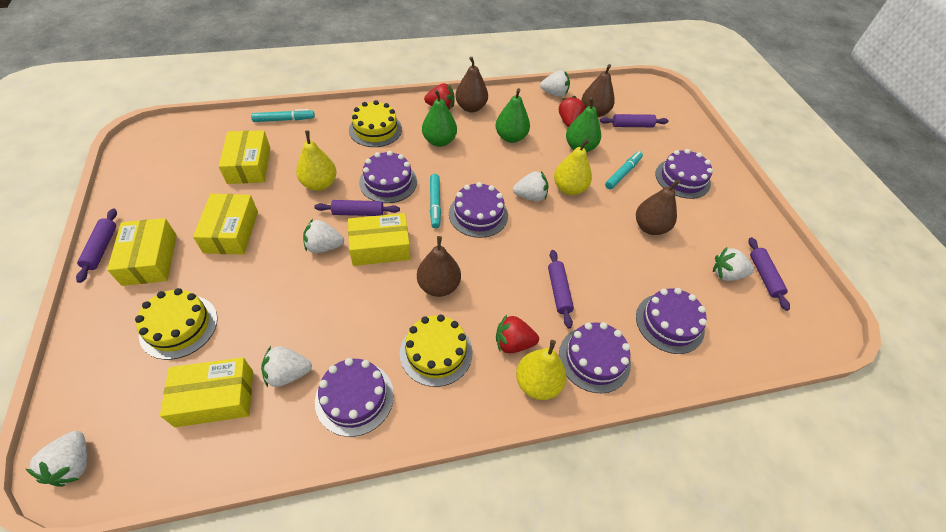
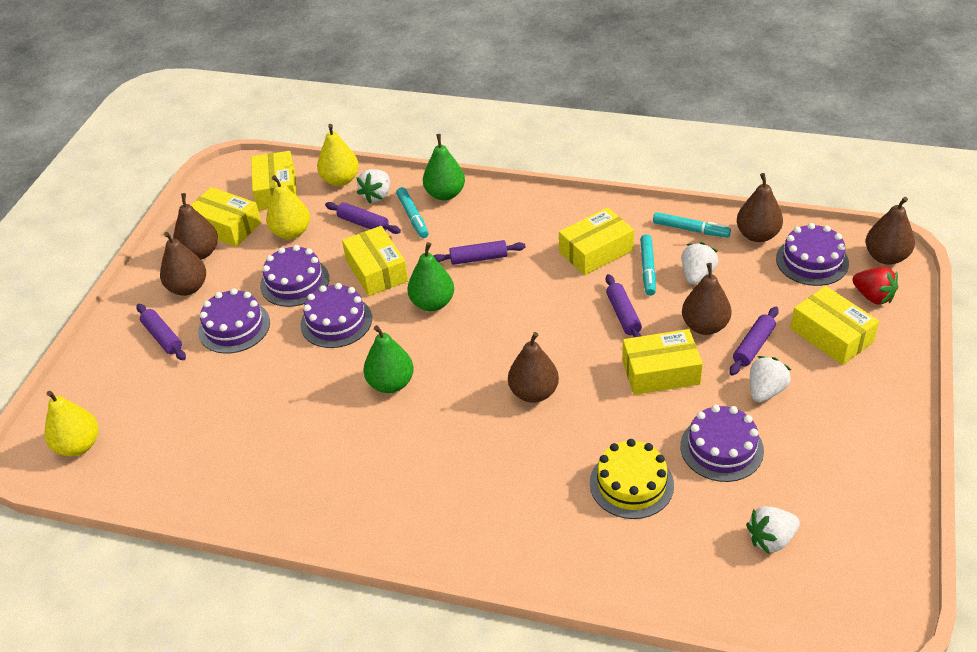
brown pear: 4 -> 6
purple cake: 6 -> 5
red strawberry: 3 -> 1
white strawberry: 6 -> 4
yellow box: 5 -> 6
yellow cake: 3 -> 1

